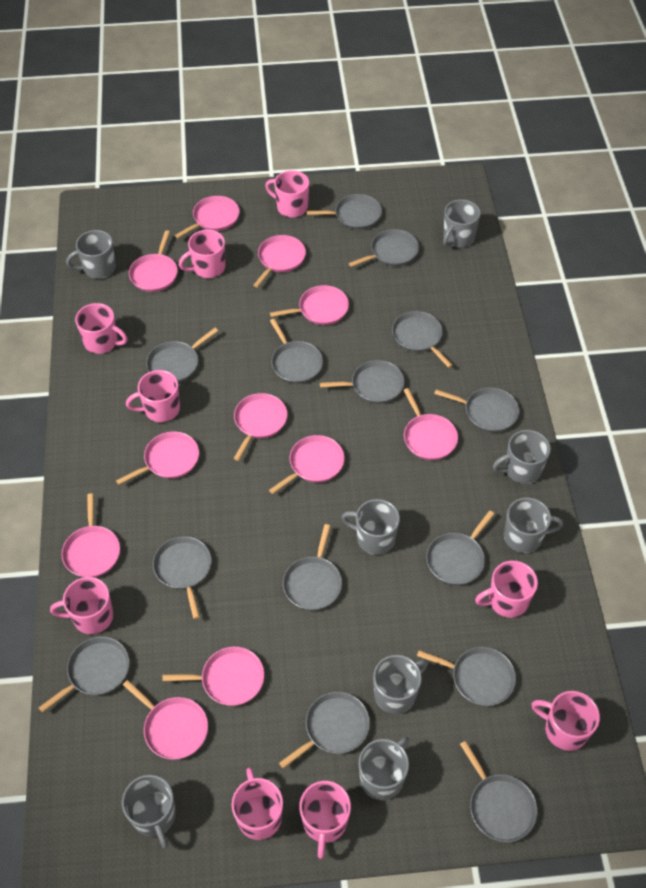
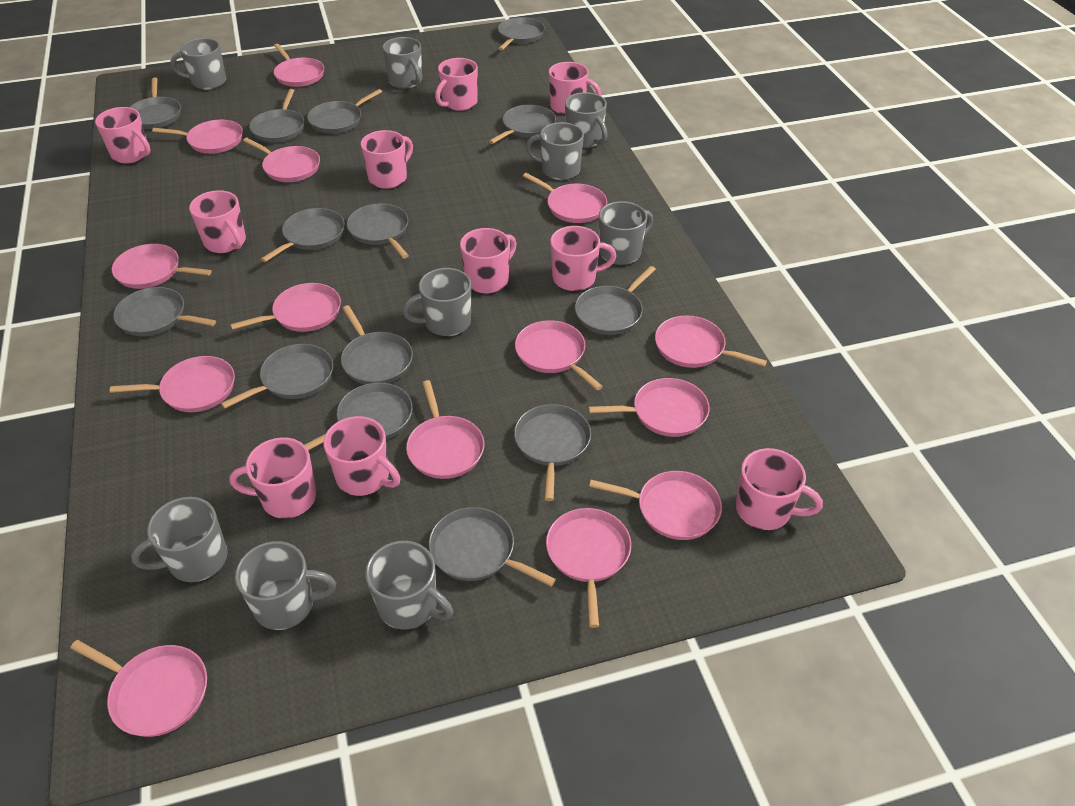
grey mug: 8 -> 9
pink mug: 9 -> 10
pink pan: 11 -> 14

